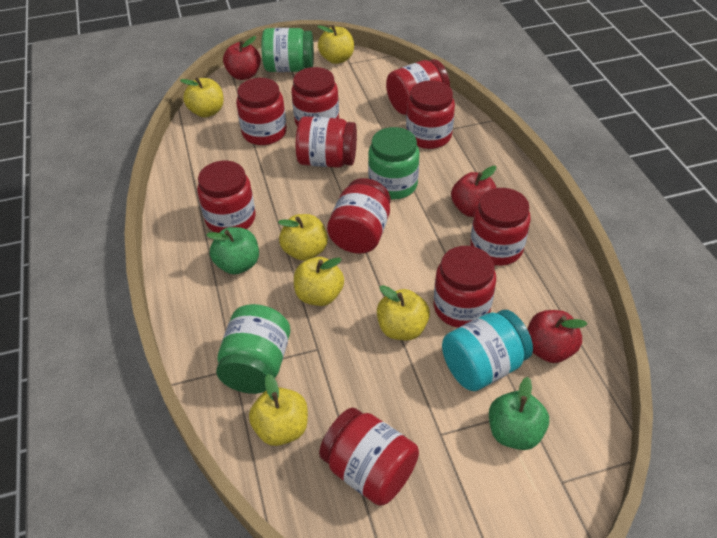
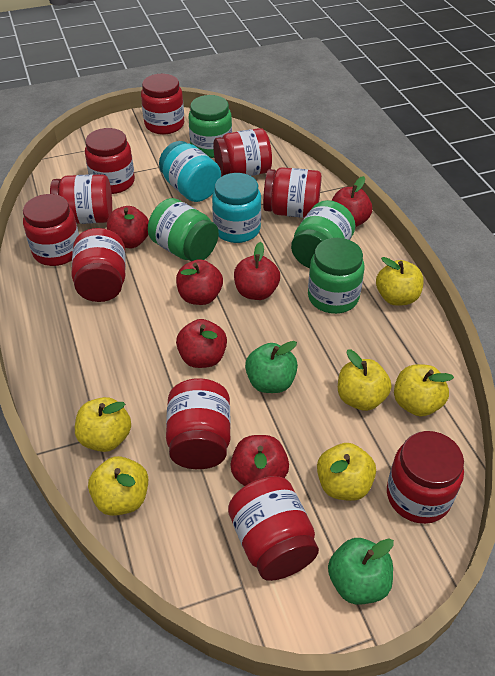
green jar: 3 -> 4
red apple: 3 -> 6
turquoise jar: 1 -> 2

